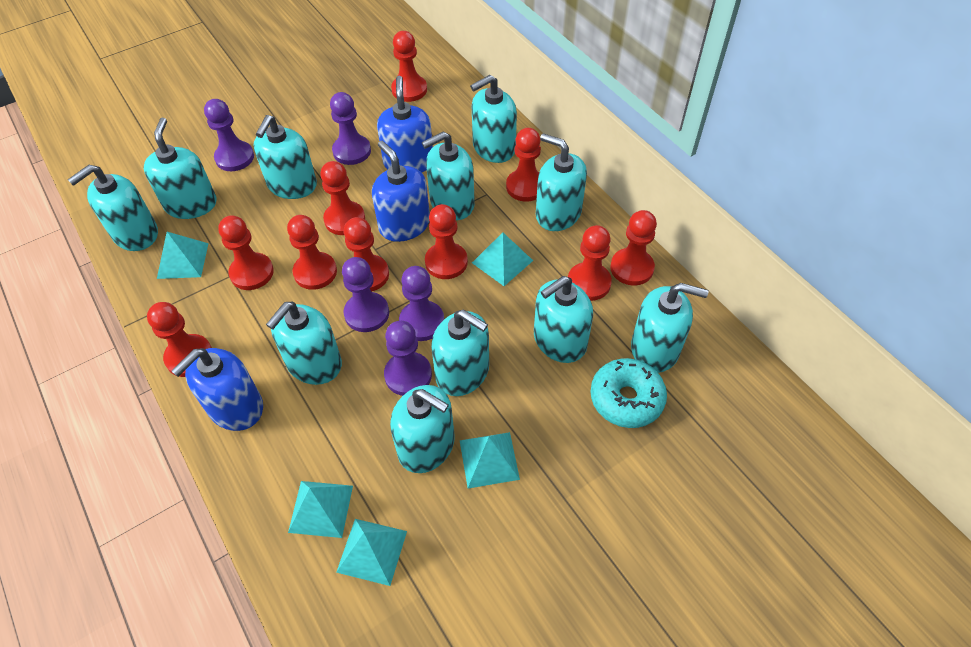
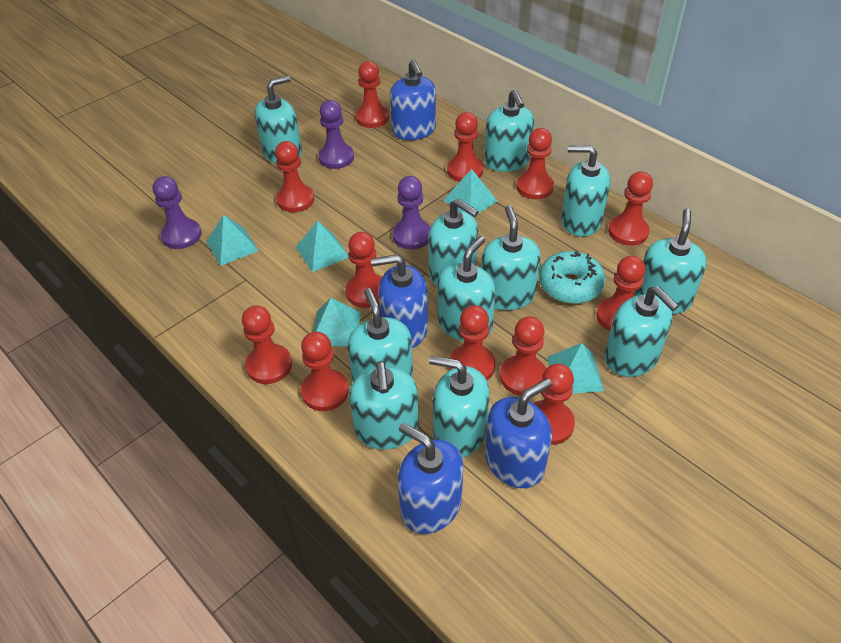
blue soap dispenser: 3 -> 4
purple pawn: 5 -> 3
red pawn: 10 -> 12

